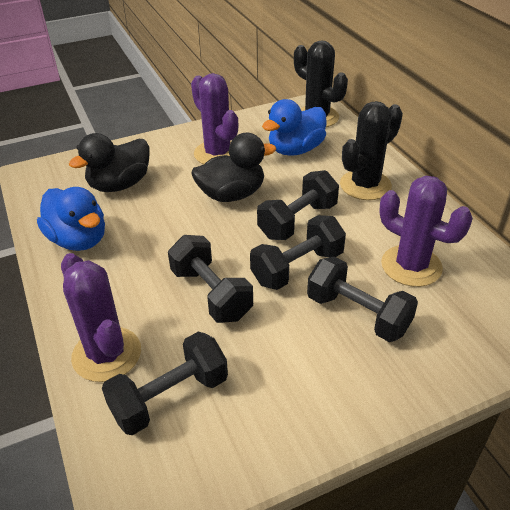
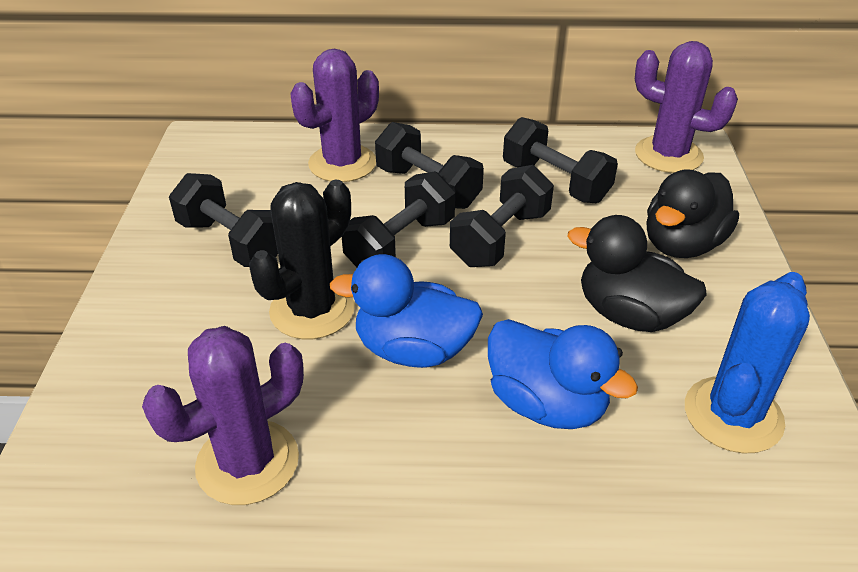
black cactus: 2 -> 1
blue cactus: 0 -> 1

